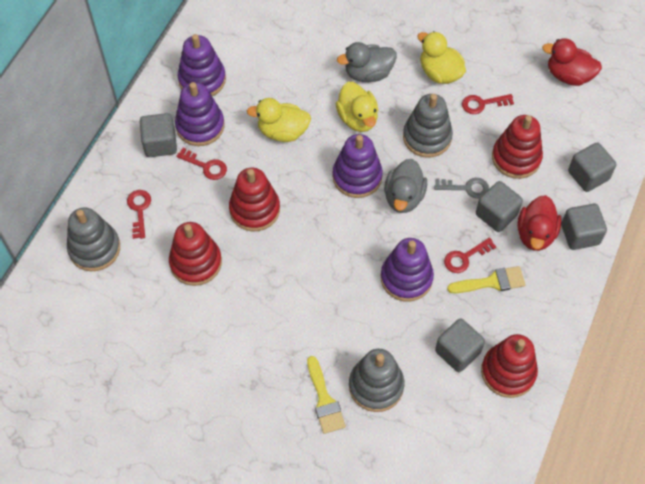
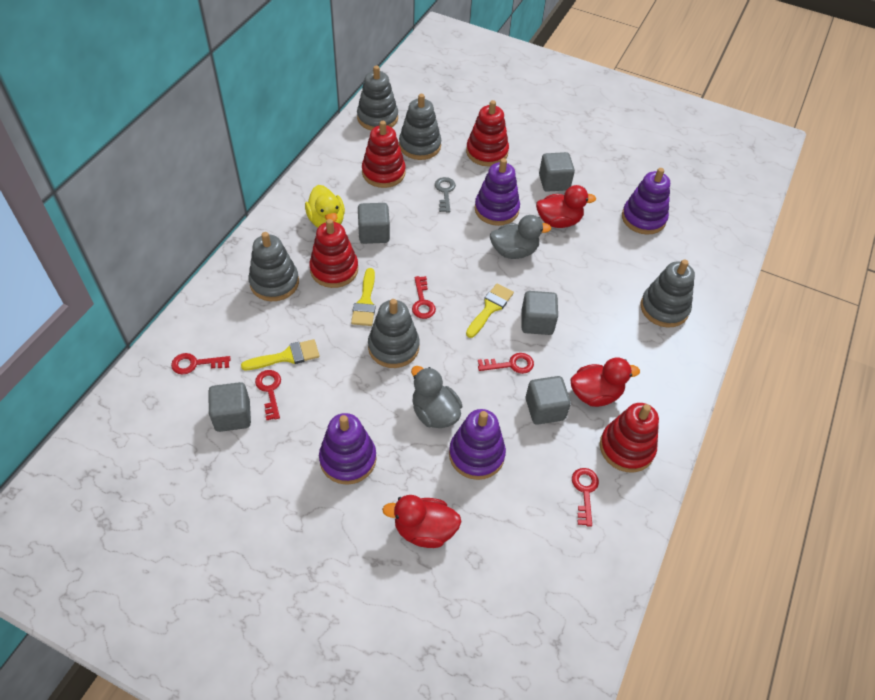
grey stacking toy: 3 -> 5
red duck: 2 -> 3
red key: 4 -> 5
yellow brush: 2 -> 3
yellow duck: 3 -> 1

